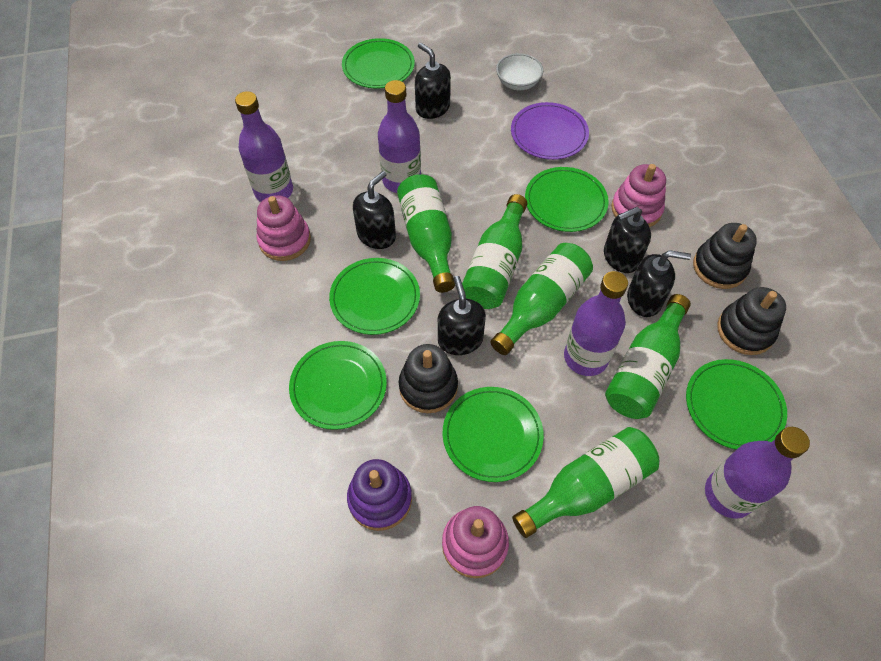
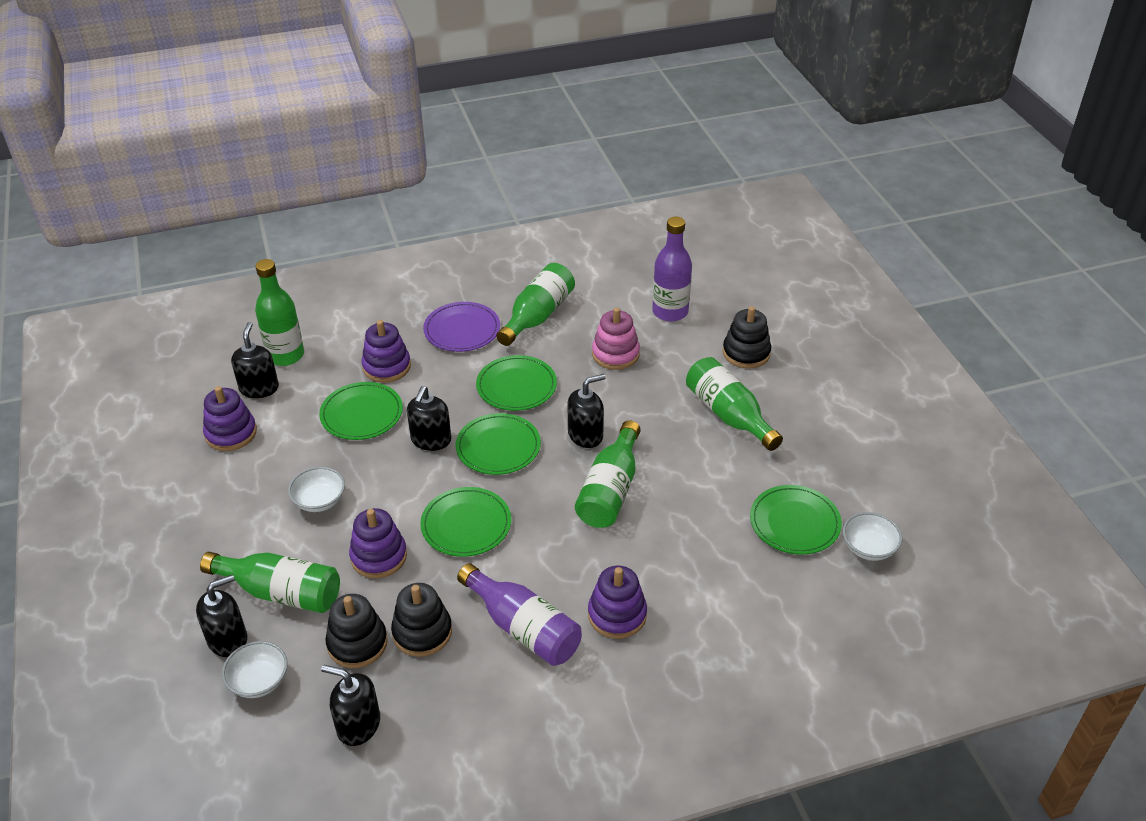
green plate: 6 -> 5
pink stacking toy: 3 -> 1
purple bottle: 4 -> 2
purple stacking toy: 1 -> 4
white bowl: 1 -> 3

